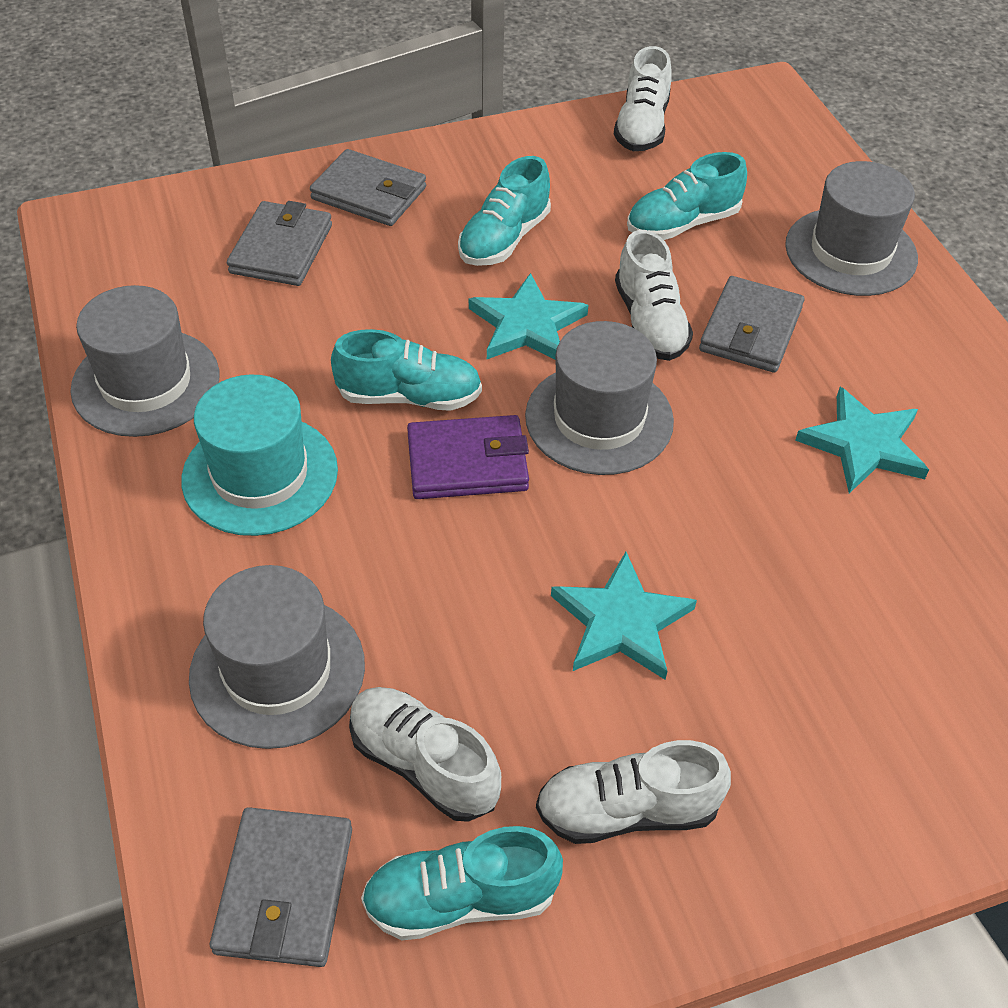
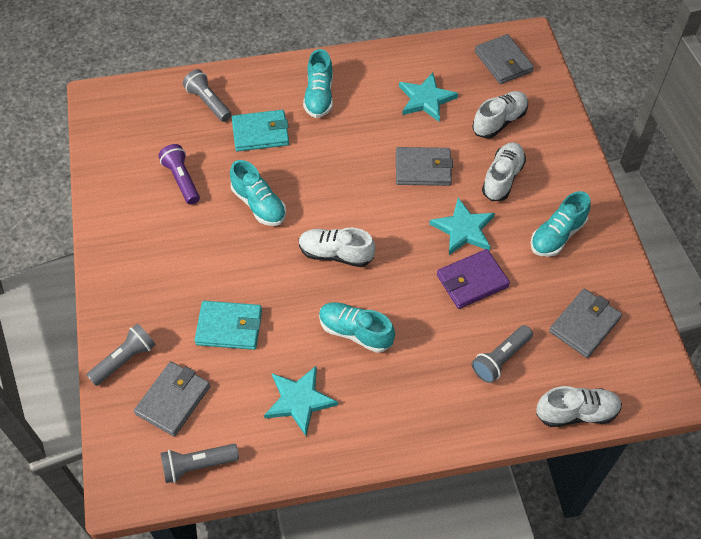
grey flashlight: 0 -> 4
grey hat: 4 -> 0
purple flashlight: 0 -> 1
turquoise hat: 1 -> 0
turquoise wallet: 0 -> 2

